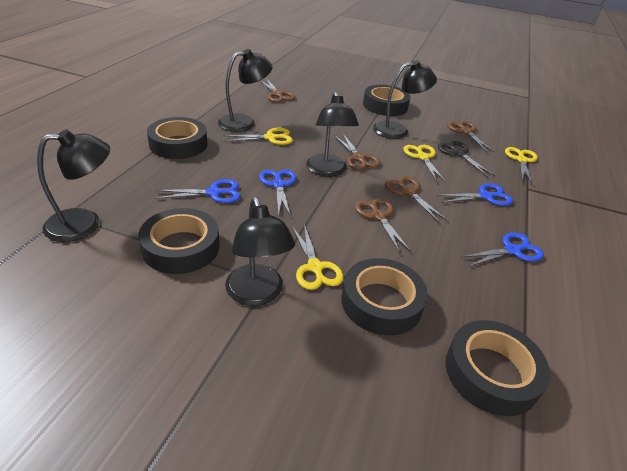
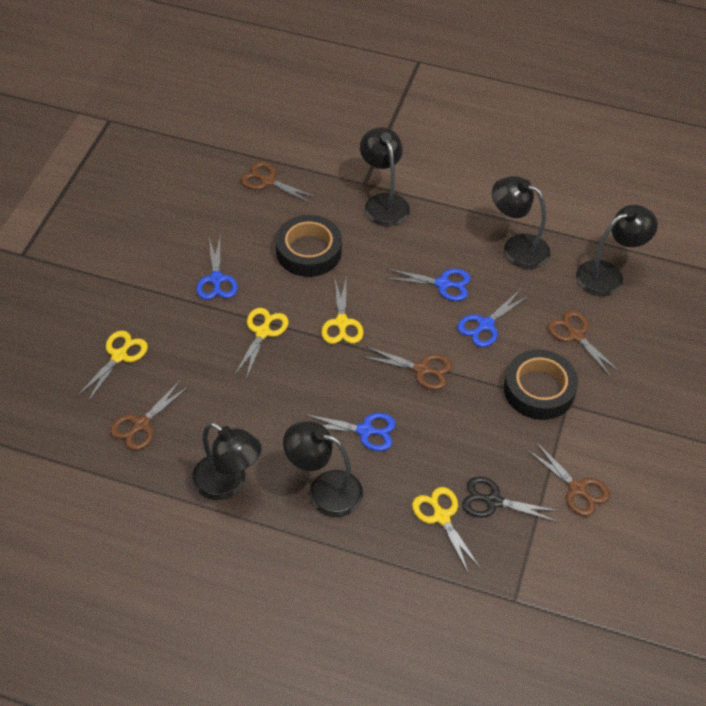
black tape: 5 -> 2

